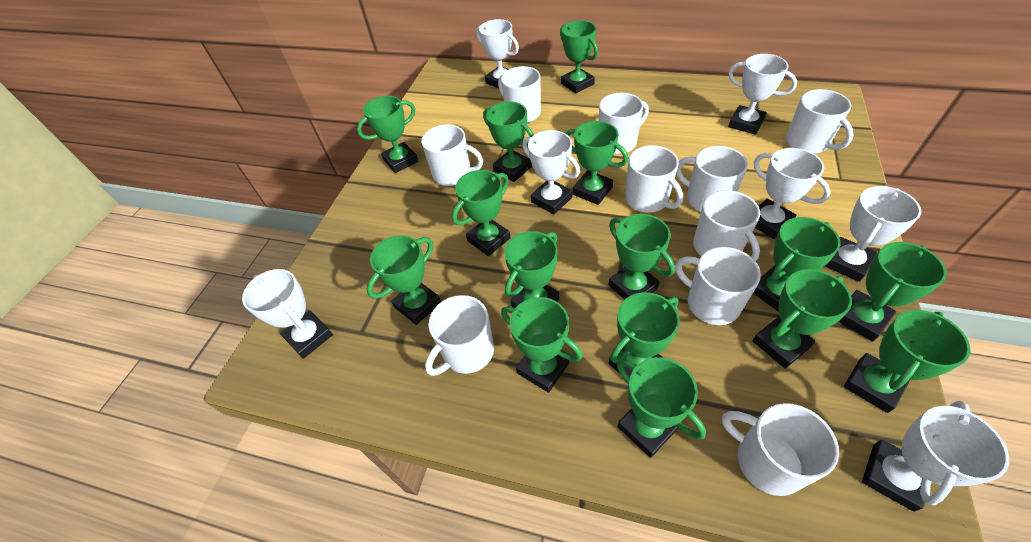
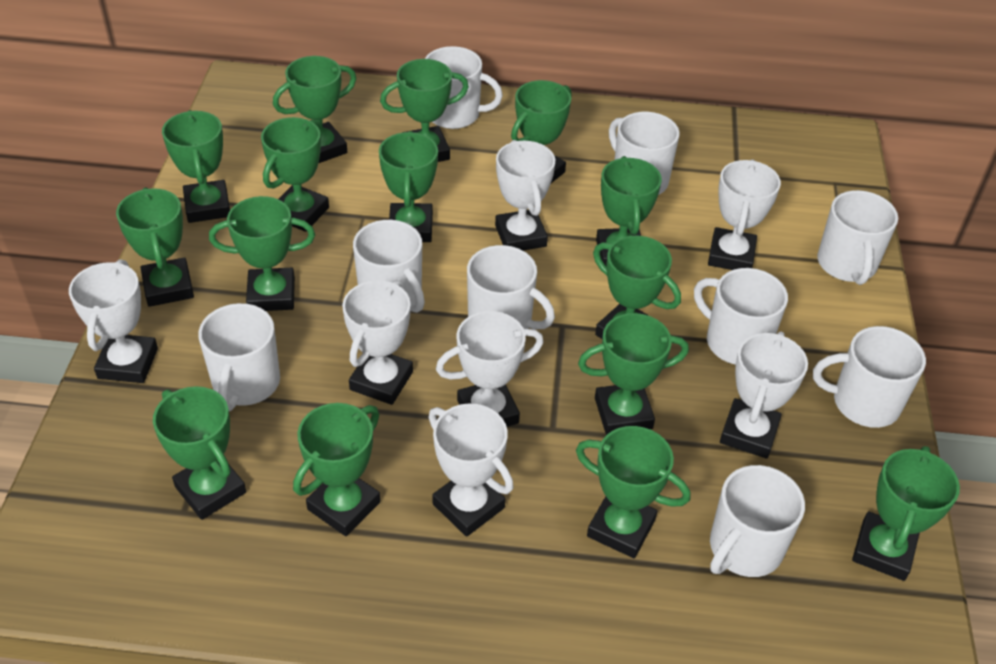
white mug: 10 -> 9

